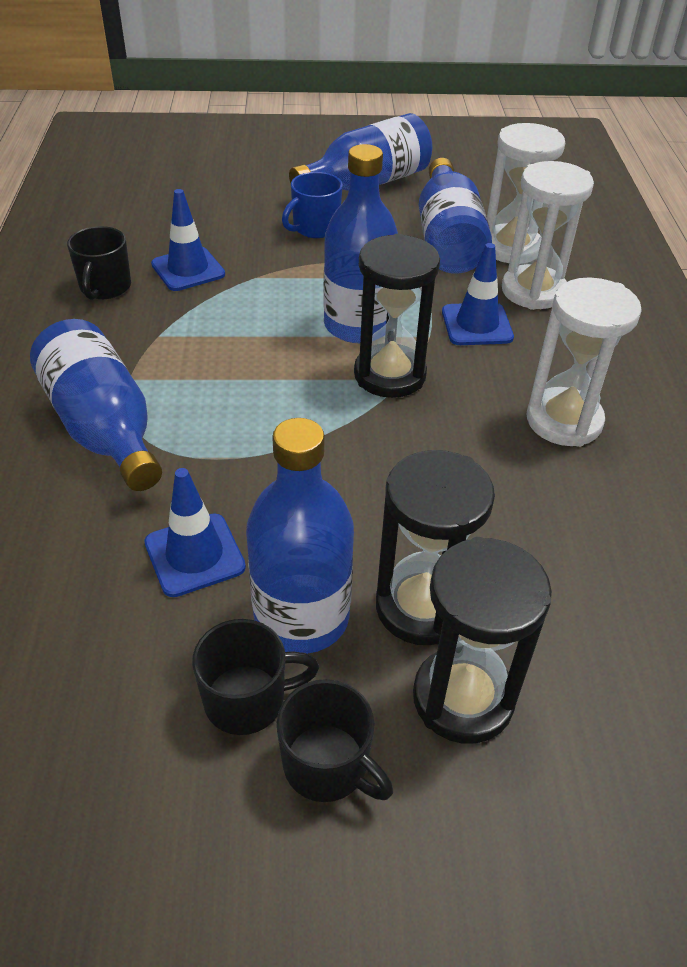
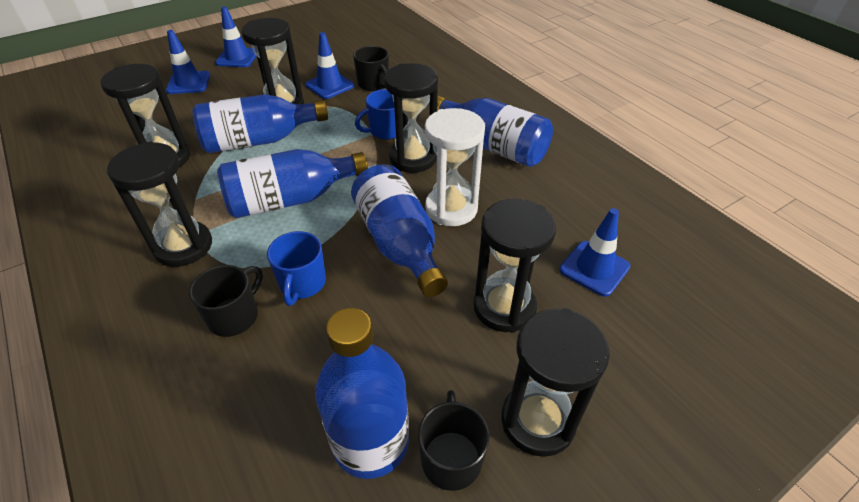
black hourglass: 3 -> 6
blue mug: 1 -> 2
blue traffic cone: 3 -> 4
white hourglass: 3 -> 1

